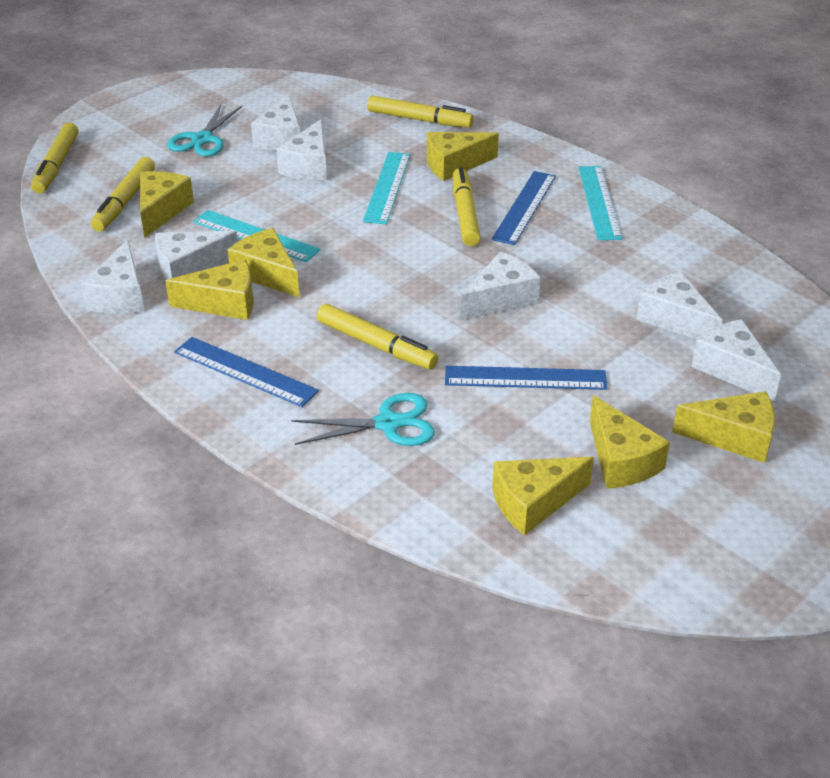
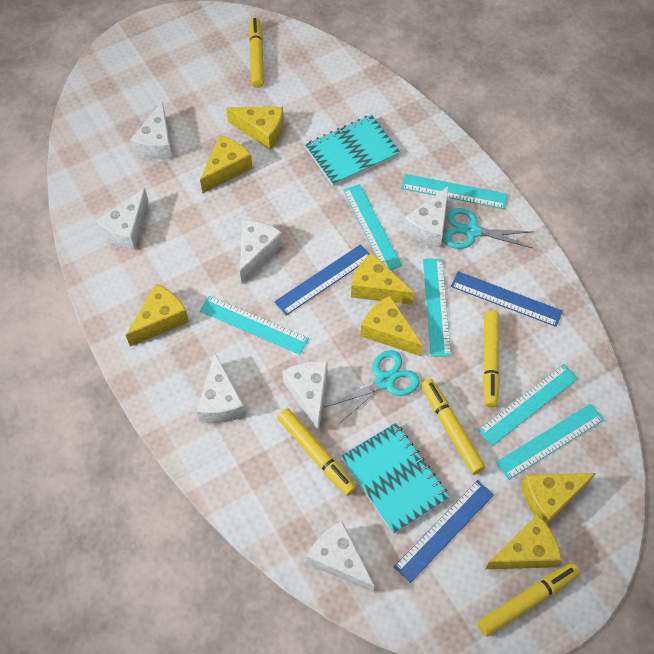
turquoise notebook: 0 -> 2
turquoise ruler: 3 -> 6

